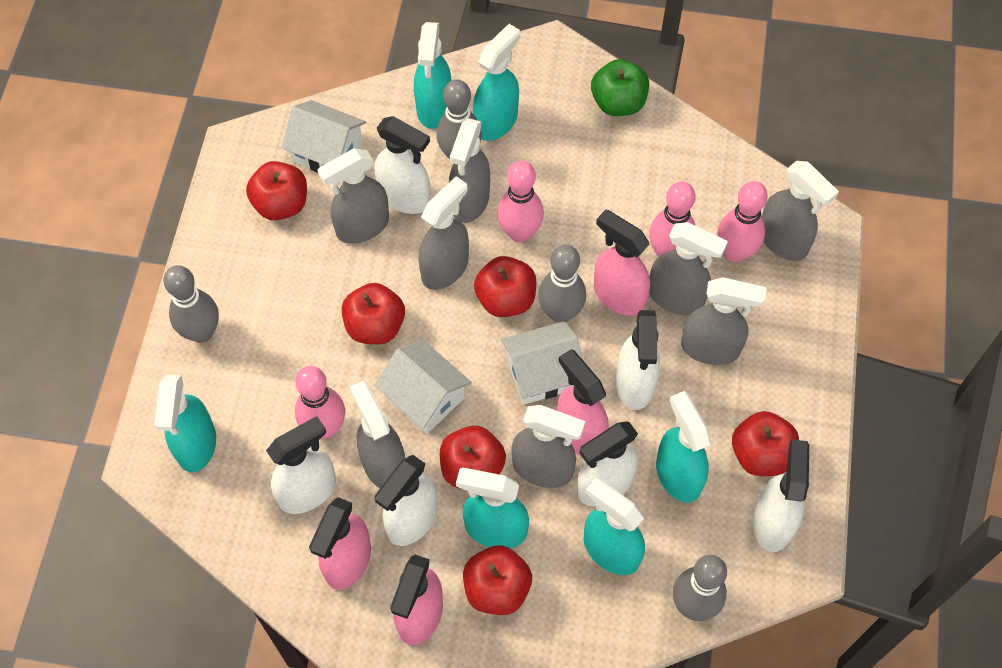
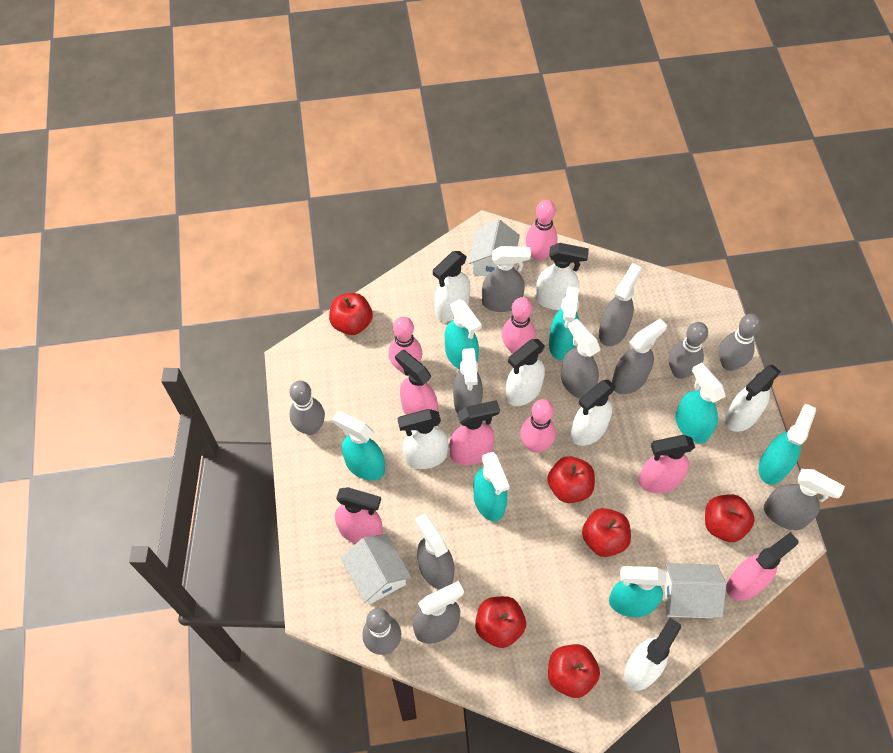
green apple: 1 -> 0
pink spray bottle: 4 -> 5
turquoise spray bottle: 6 -> 7
white spray bottle: 6 -> 7

